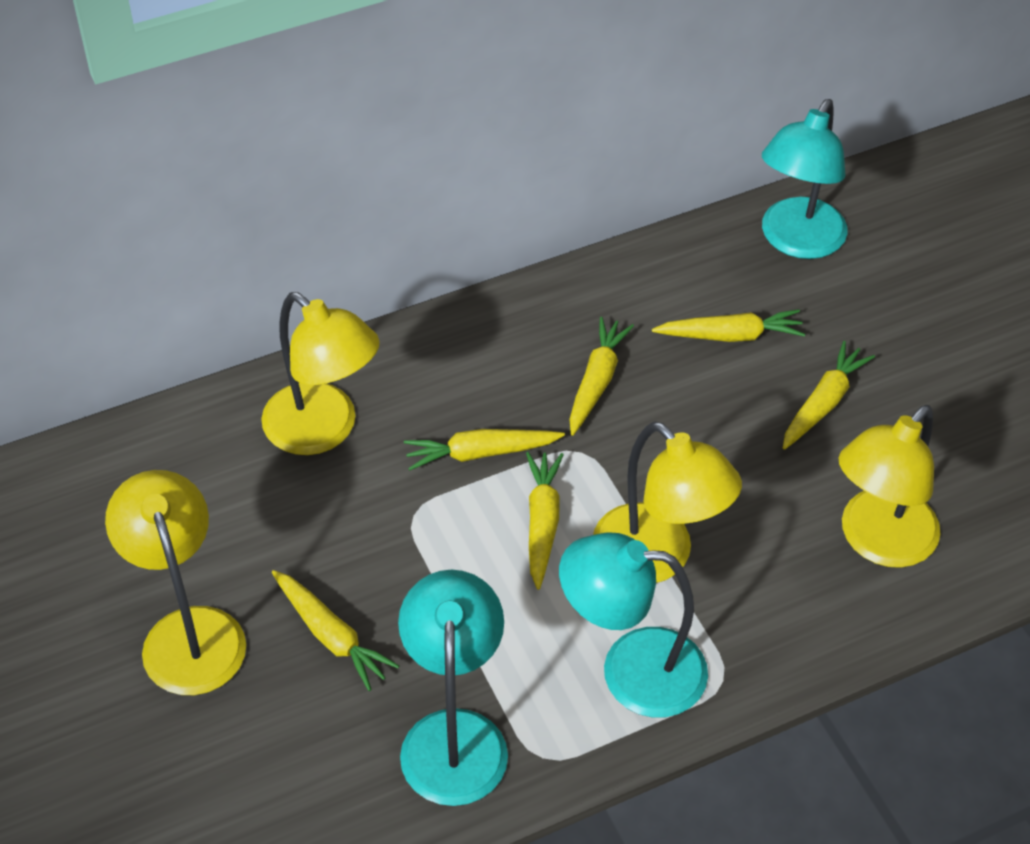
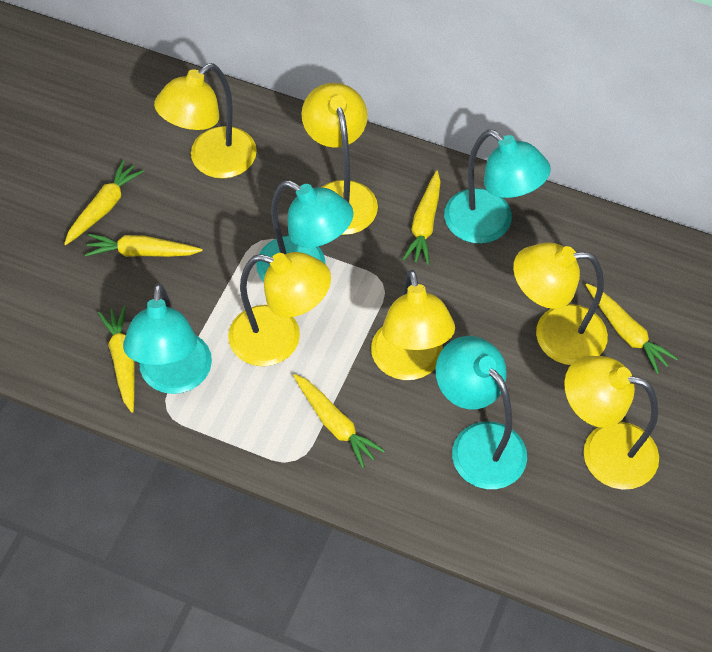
turquoise lamp: 3 -> 4
yellow lamp: 4 -> 6

